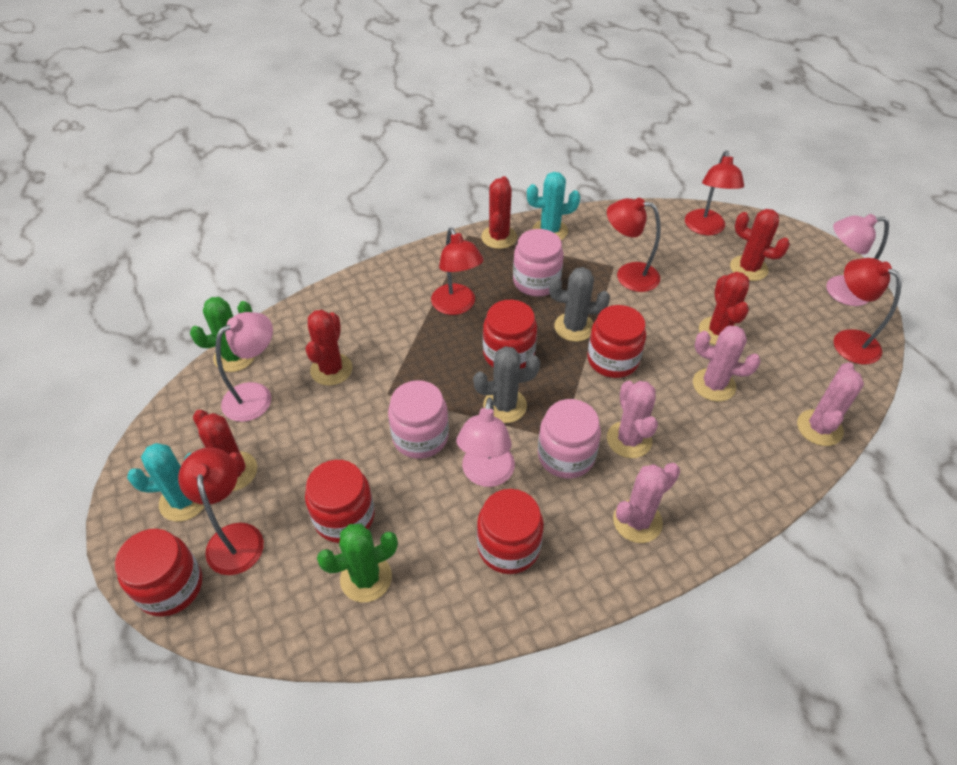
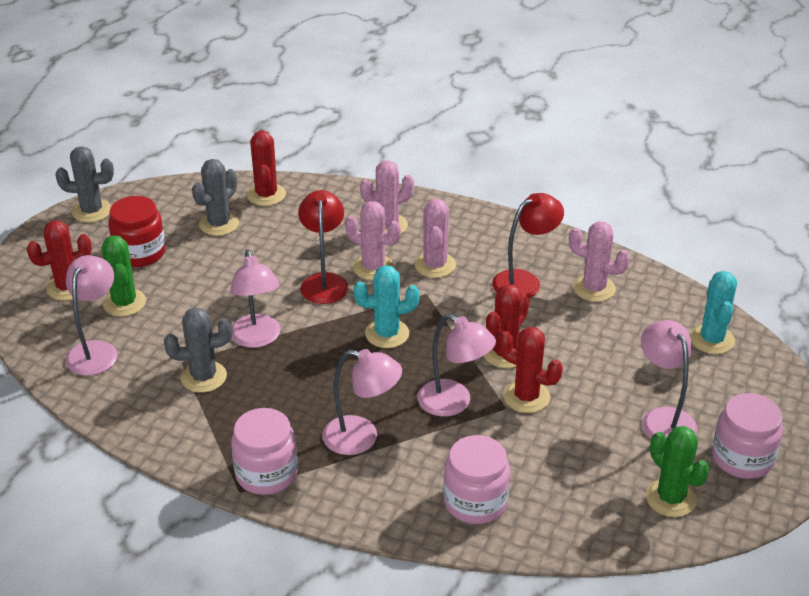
grey cactus: 2 -> 3
pink lamp: 3 -> 5
red cactus: 5 -> 4
red jar: 5 -> 1
red lamp: 5 -> 2

